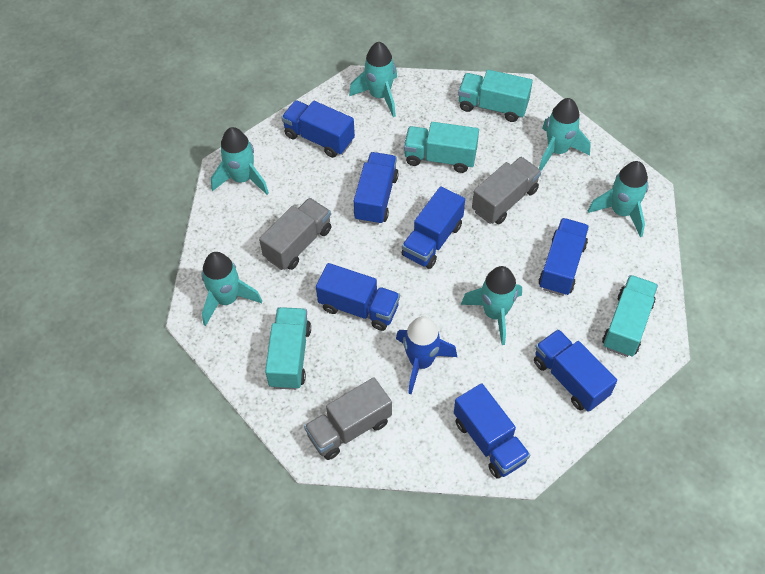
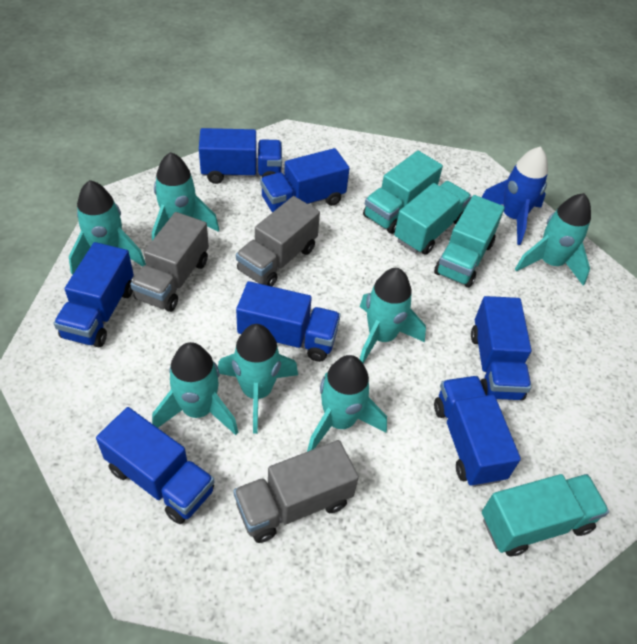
turquoise rocket: 6 -> 7

